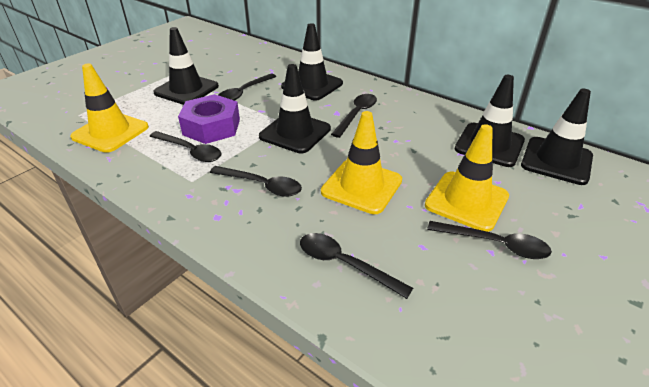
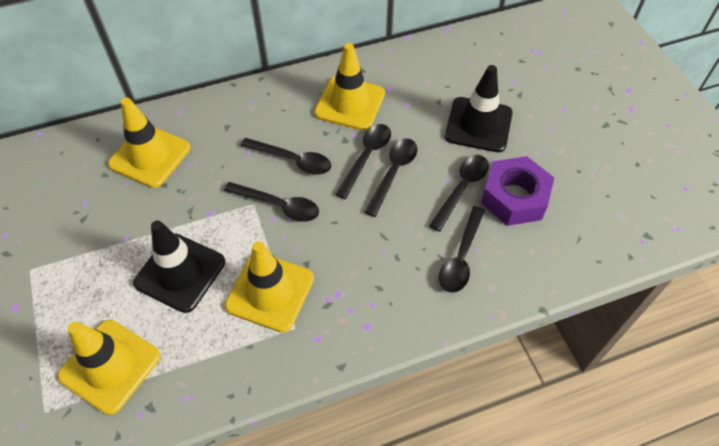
black traffic cone: 5 -> 2
yellow traffic cone: 3 -> 4

